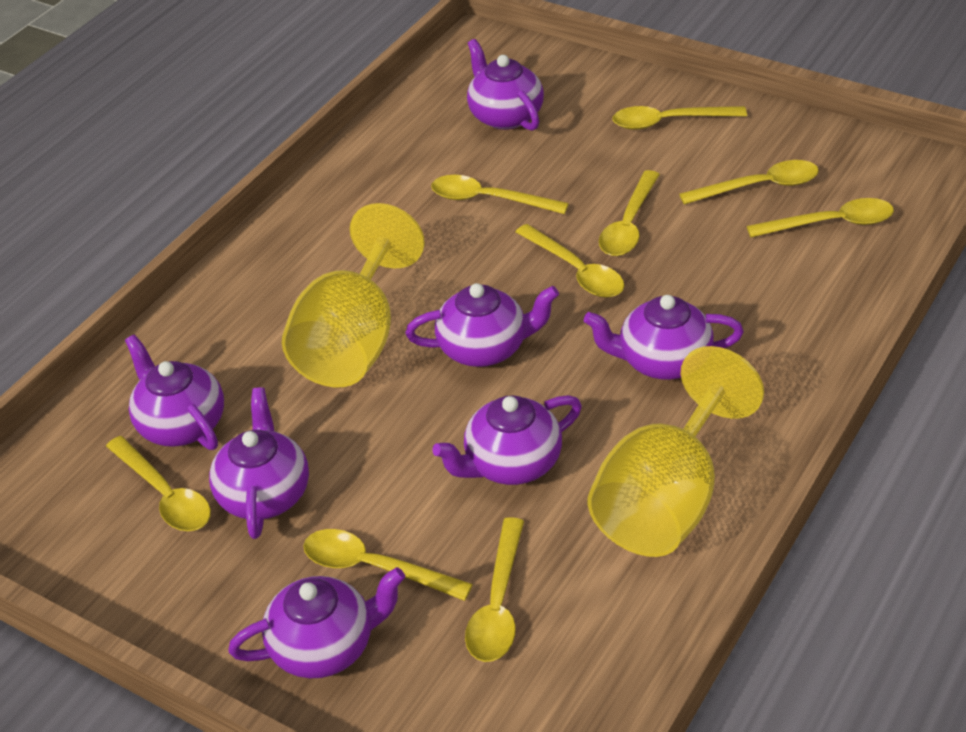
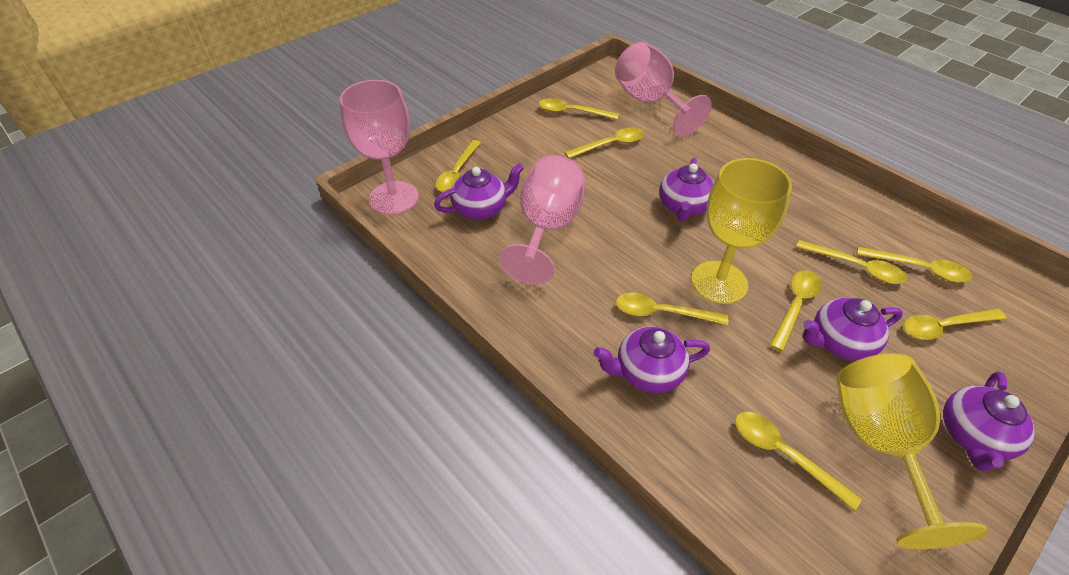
pink goblet: 0 -> 3
purple teapot: 7 -> 5

